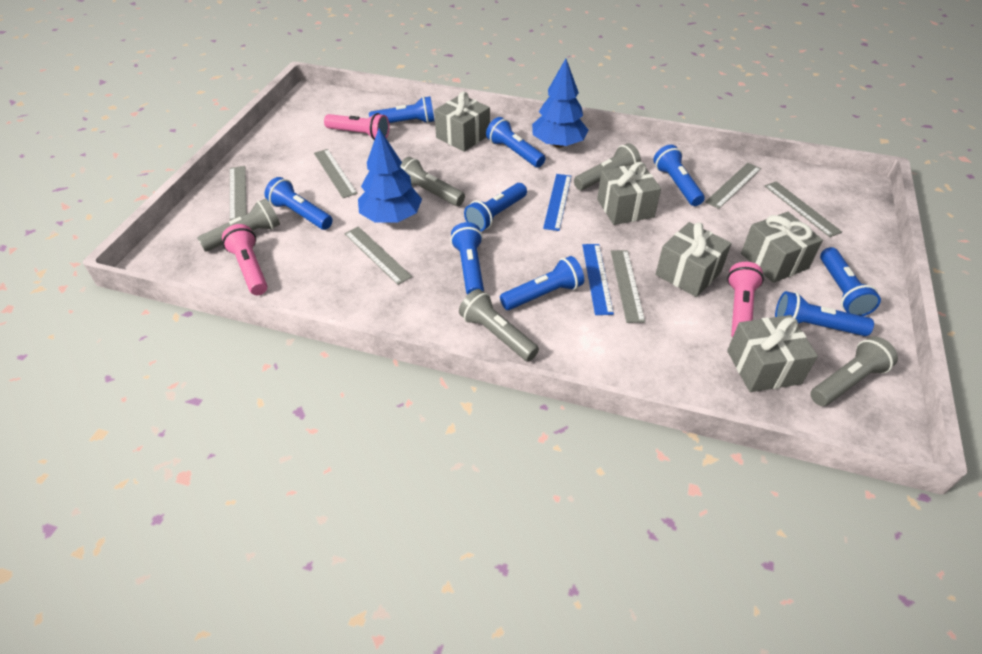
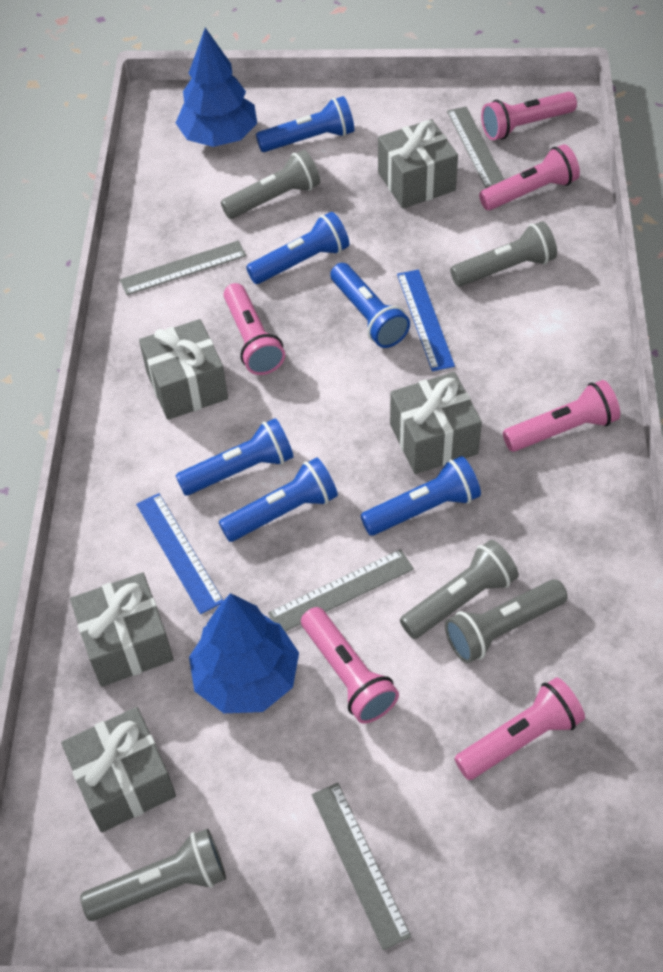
blue flashlight: 9 -> 6
grey ruler: 6 -> 4
pink flashlight: 3 -> 6

